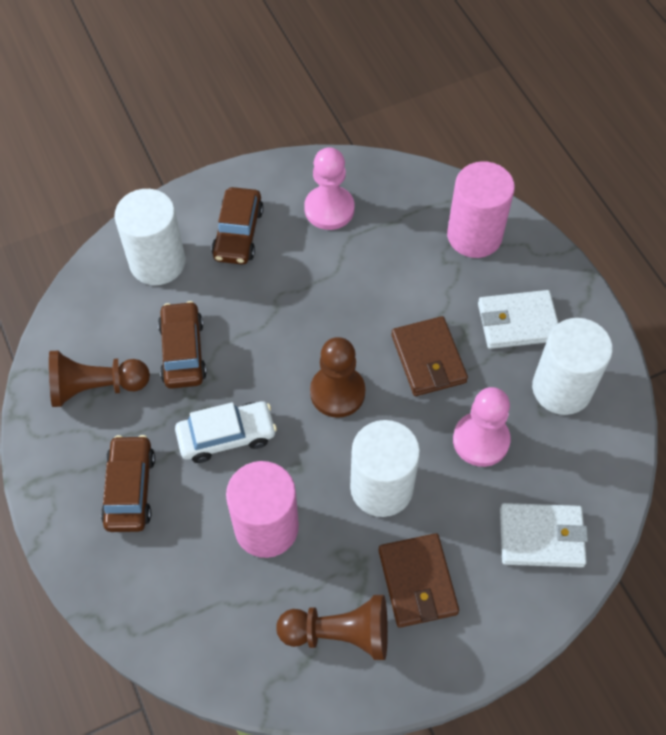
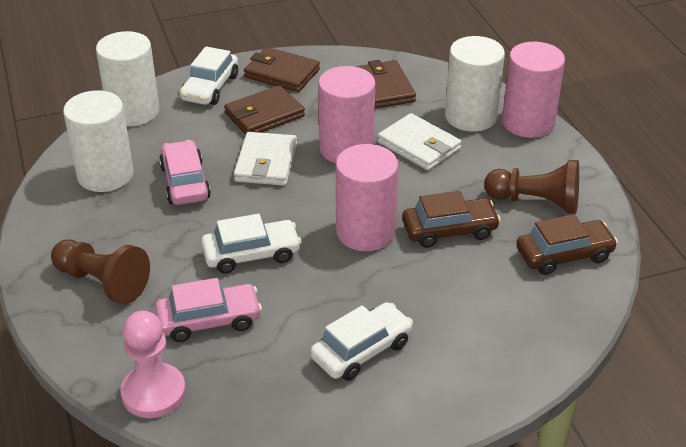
brown car: 3 -> 2
brown pawn: 3 -> 2
brown wallet: 2 -> 3
pink car: 0 -> 2
pink cylinder: 2 -> 3
pink pawn: 2 -> 1
white car: 1 -> 3

